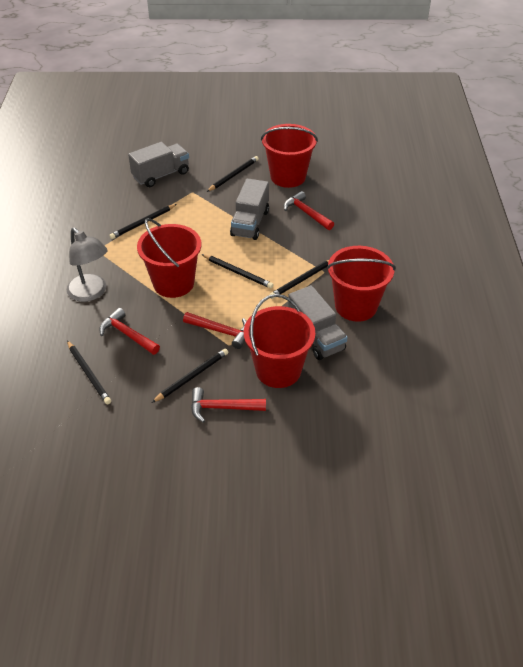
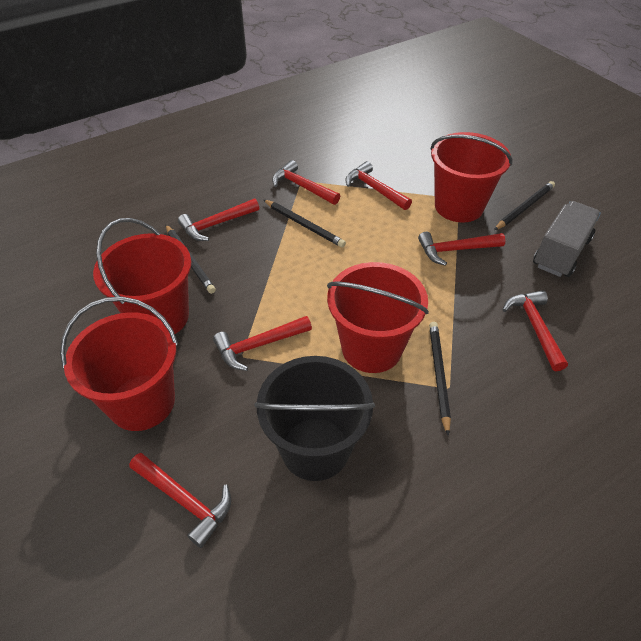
black bucket: 0 -> 1
black pencil: 6 -> 4
grey lamp: 1 -> 0
grey truck: 3 -> 1
red hammer: 4 -> 7

